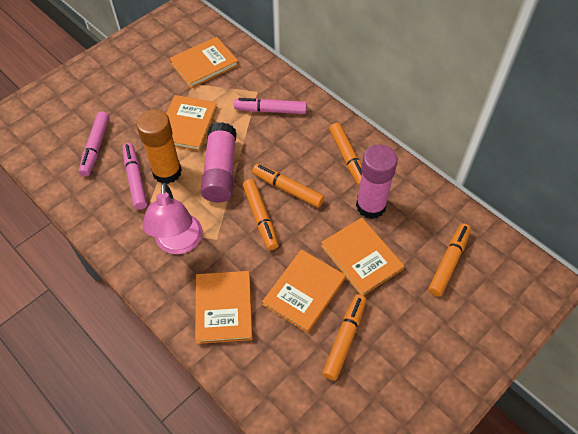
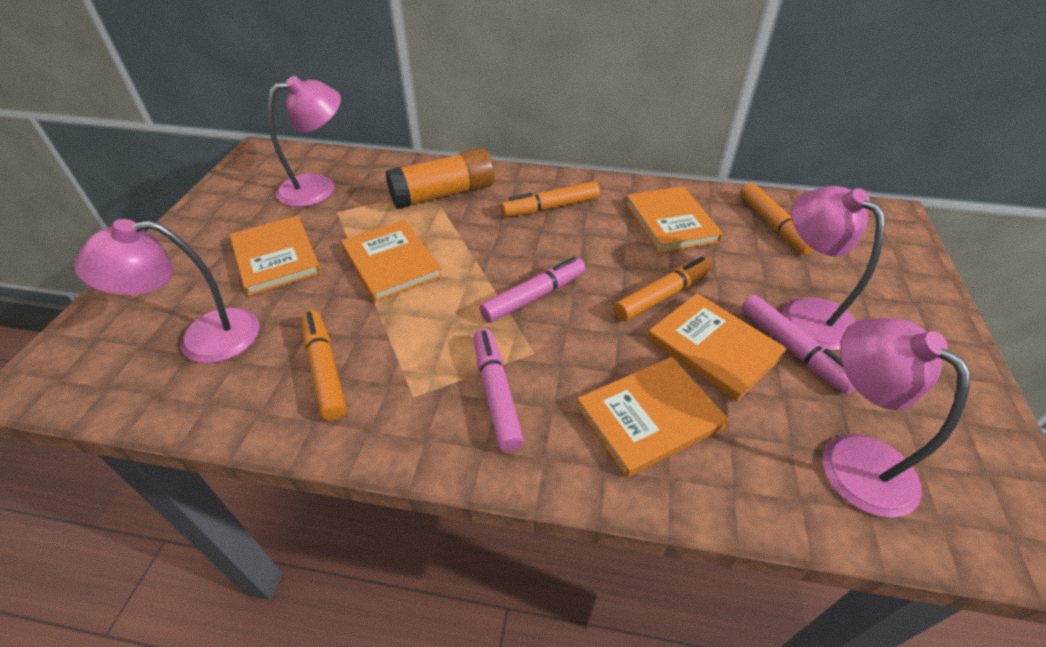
orange marker: 5 -> 4
pink glue stick: 2 -> 0
pink lamp: 1 -> 4

